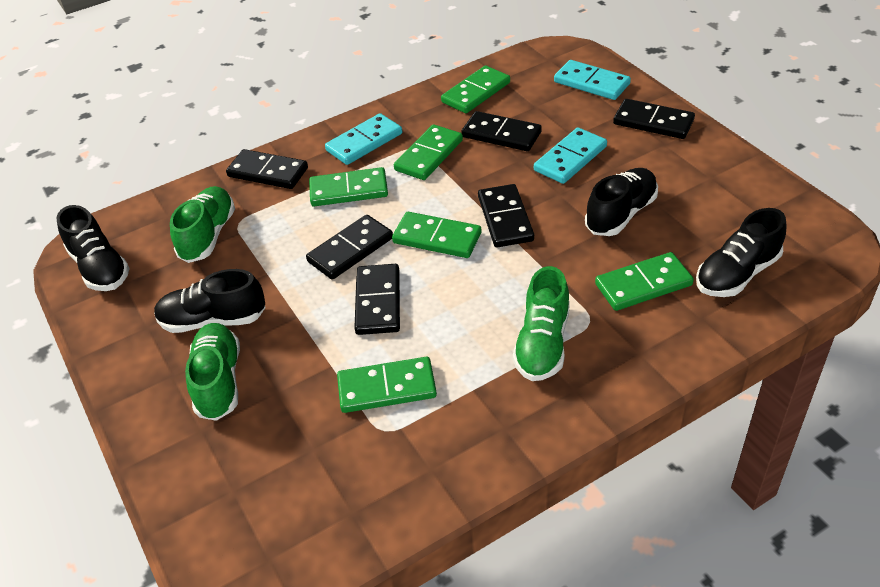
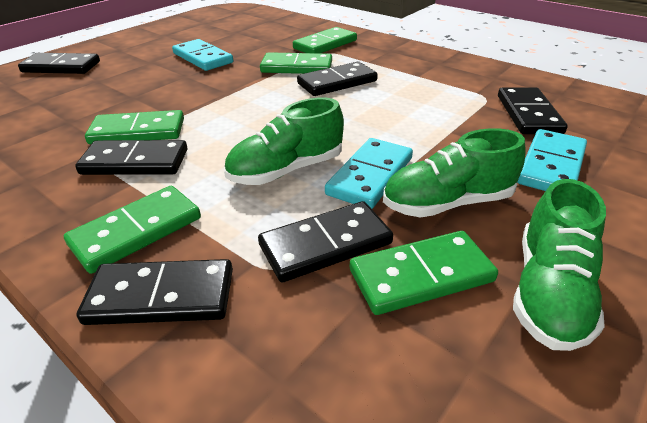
black shoe: 4 -> 0
green domino: 6 -> 5

